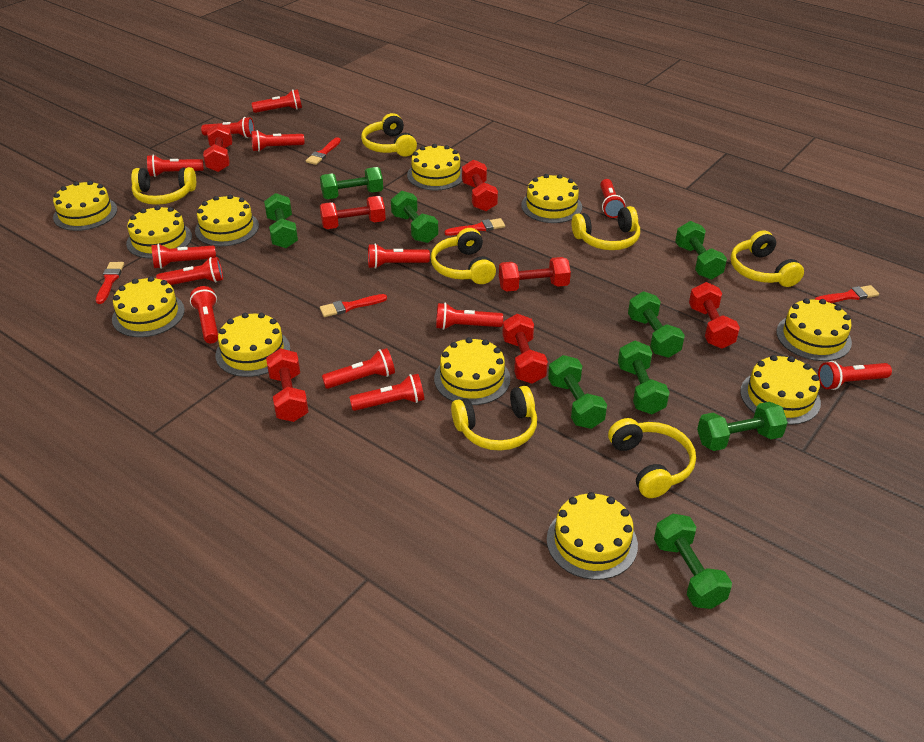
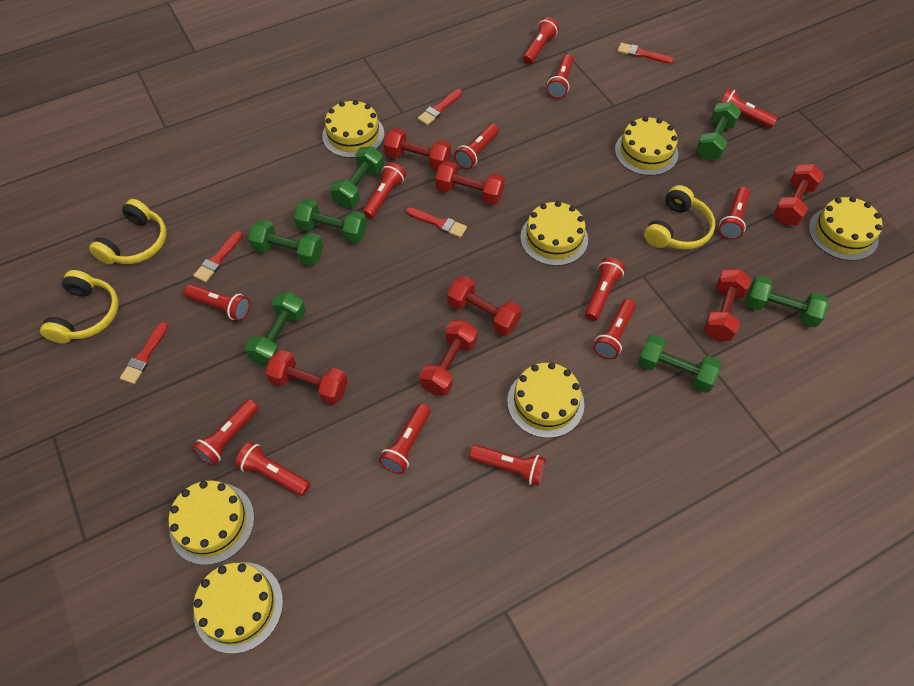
green dumbbell: 9 -> 7
yellow cake: 11 -> 7
yellow headphones: 7 -> 3

